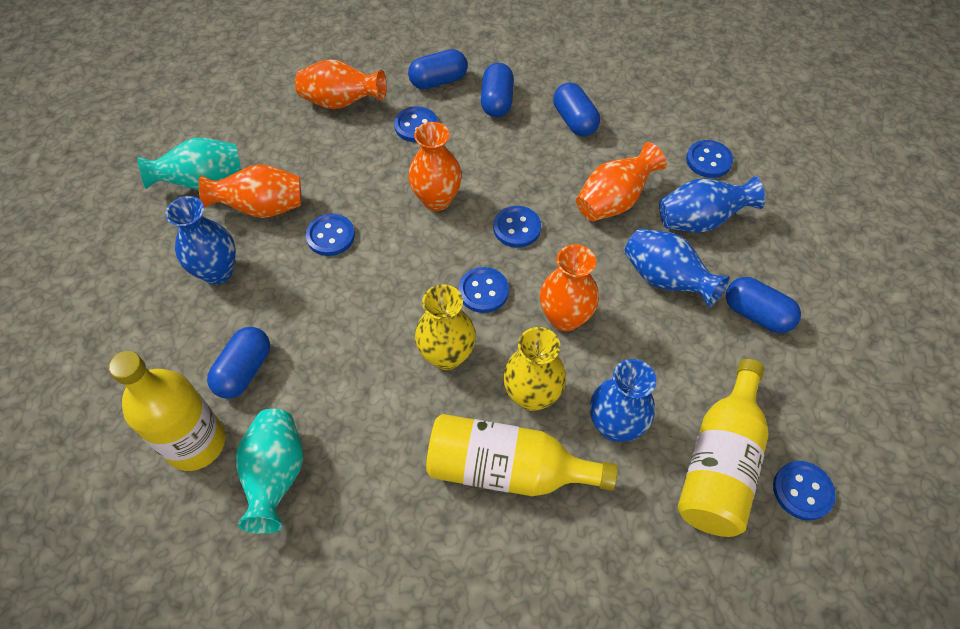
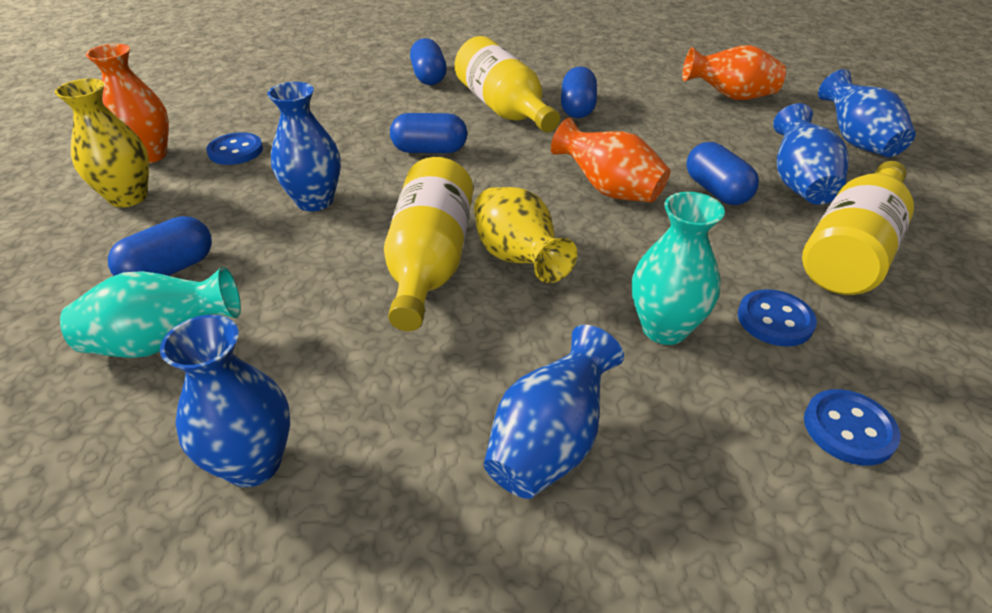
blue button: 6 -> 3
blue vase: 4 -> 5
orange vase: 5 -> 3

